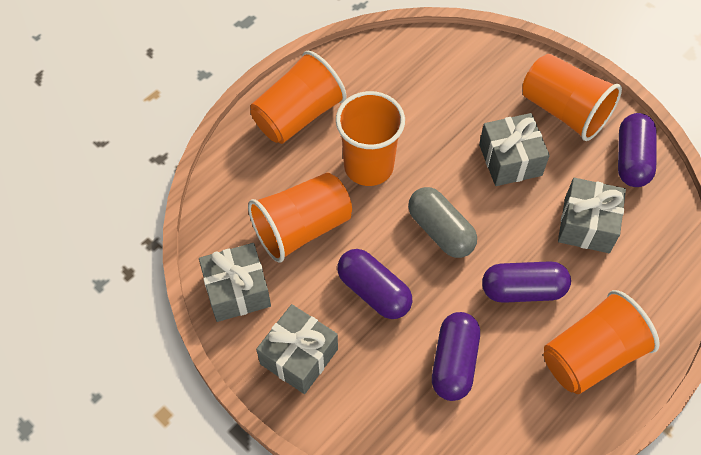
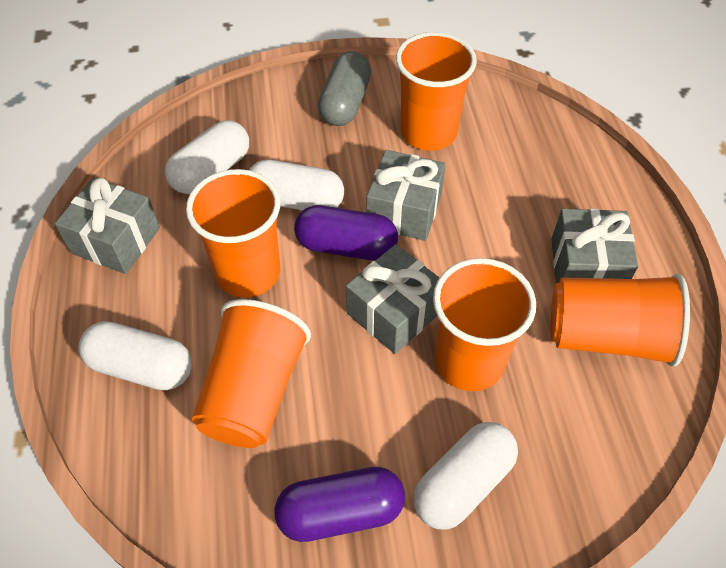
purple capsule: 4 -> 2
white capsule: 0 -> 4

